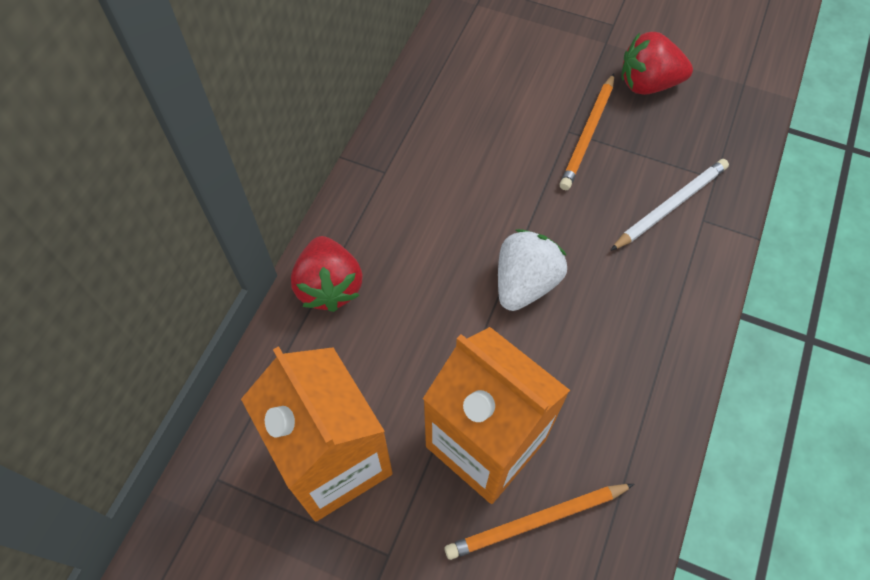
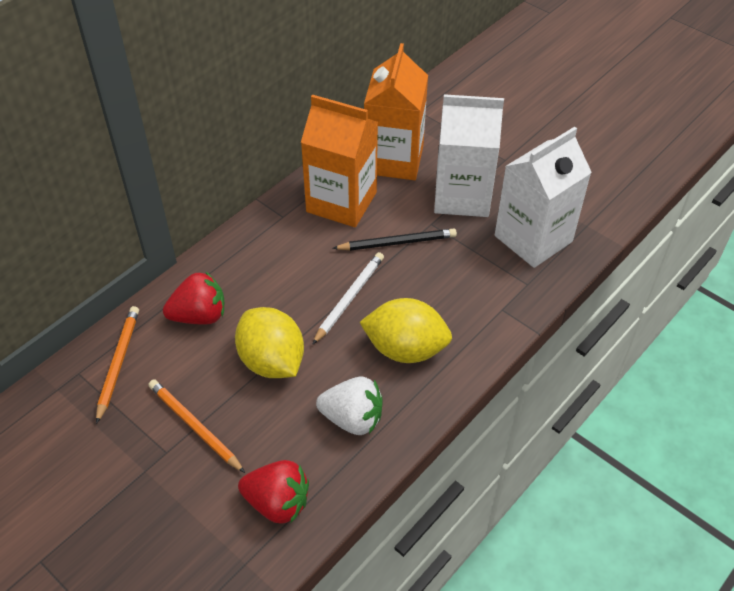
black pencil: 0 -> 1
white carton: 0 -> 2
yellow lemon: 0 -> 2

